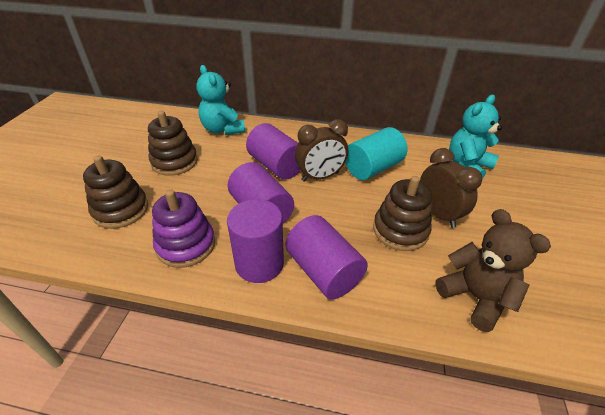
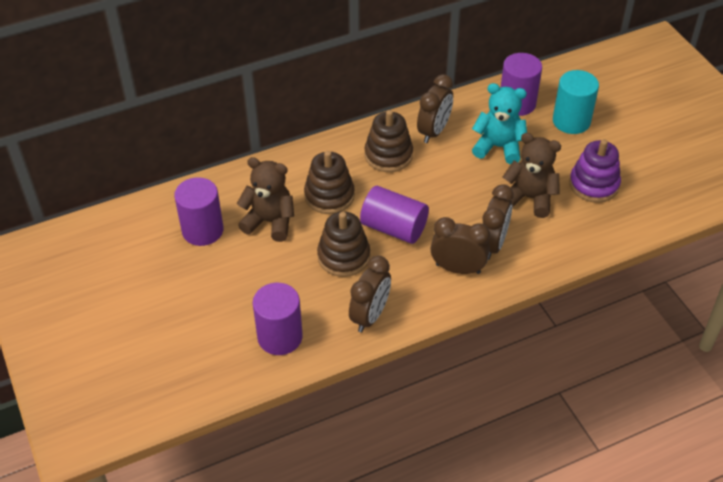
brown clock: 2 -> 4
brown teddy bear: 1 -> 2
turquoise teddy bear: 2 -> 1

